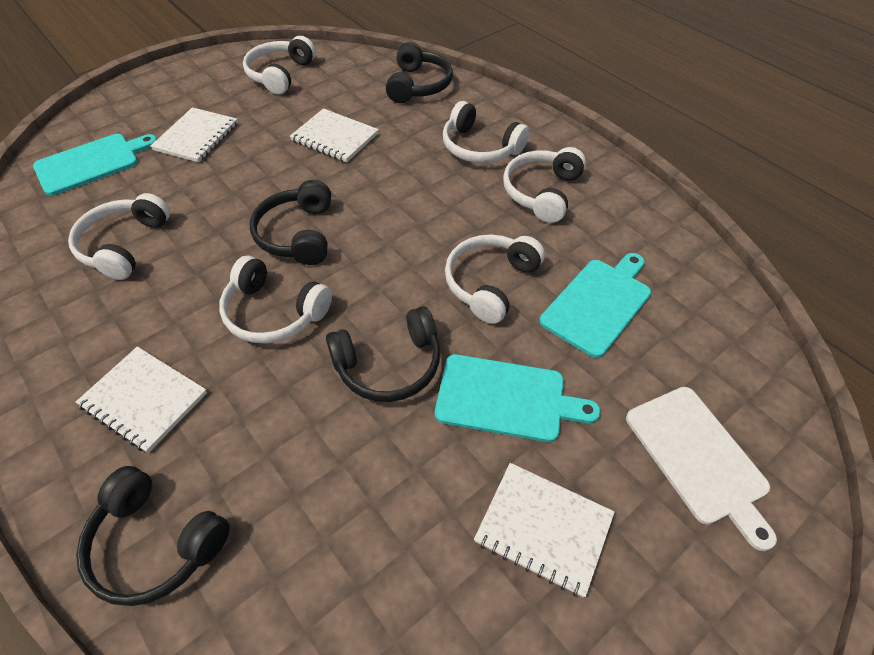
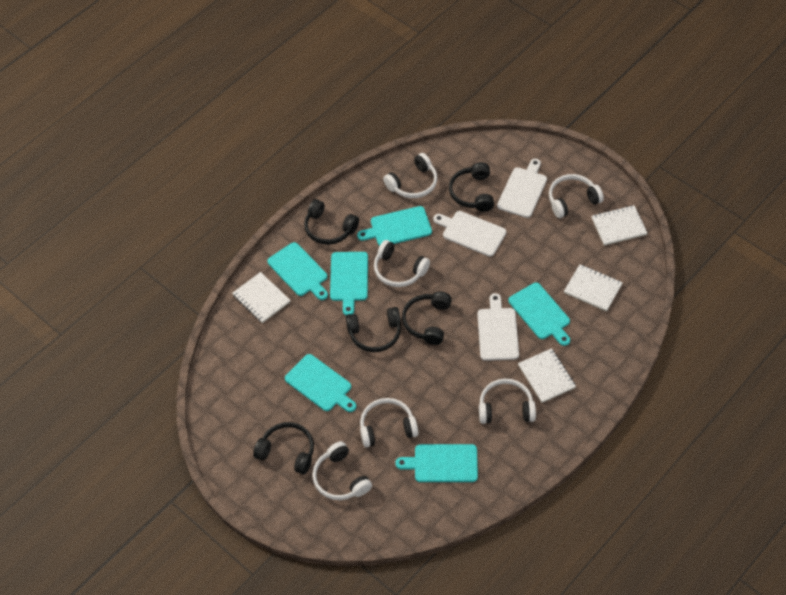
black headphones: 4 -> 5
turquoise cutting board: 3 -> 6
white cutting board: 1 -> 3

